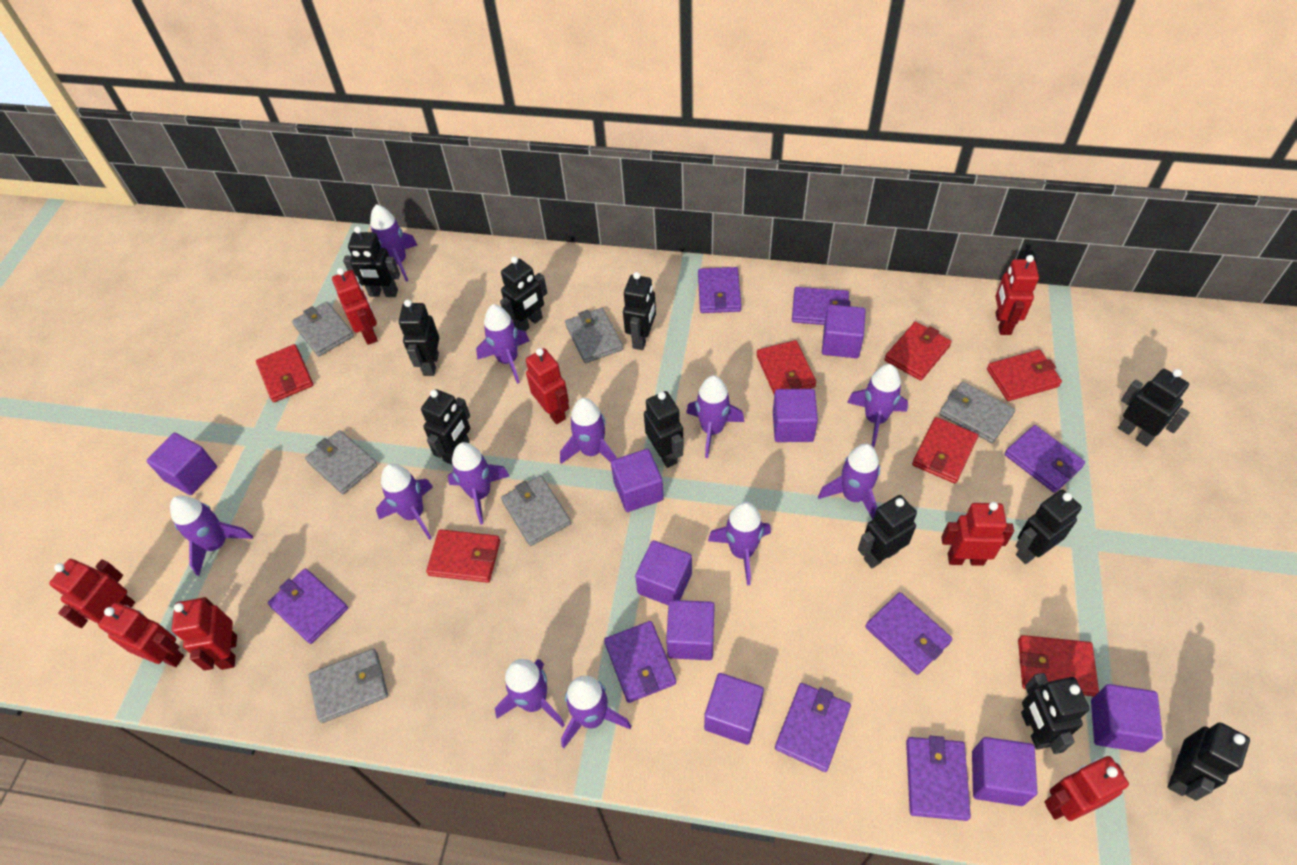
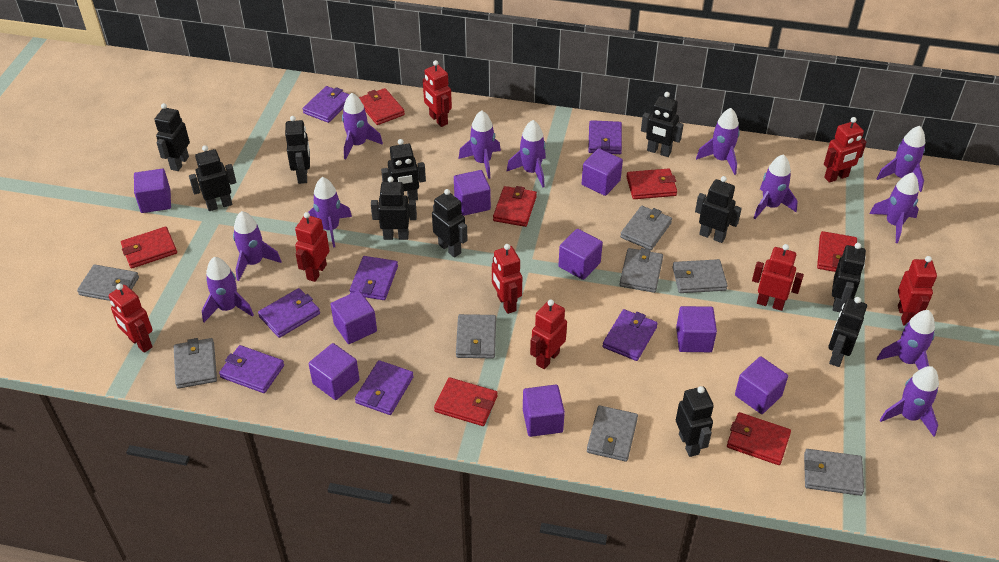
grey wallet: 6 -> 8
purple wallet: 8 -> 7

